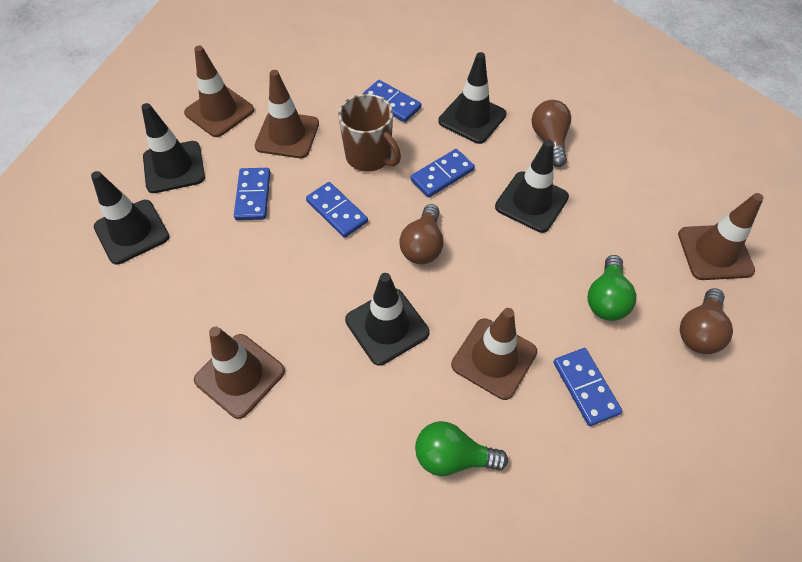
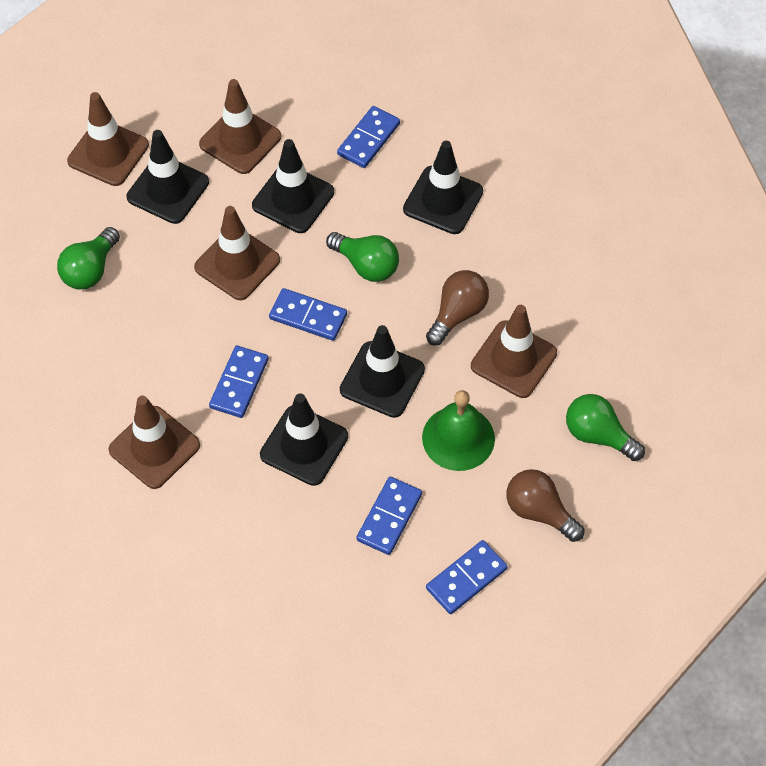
brown light bulb: 3 -> 2
brown mug: 1 -> 0
green bell: 0 -> 1
green light bulb: 2 -> 3

